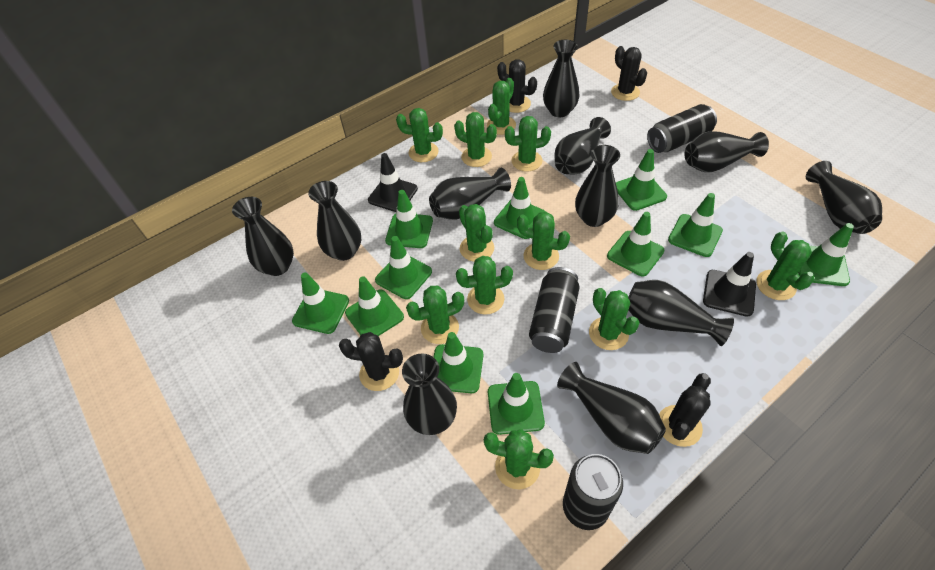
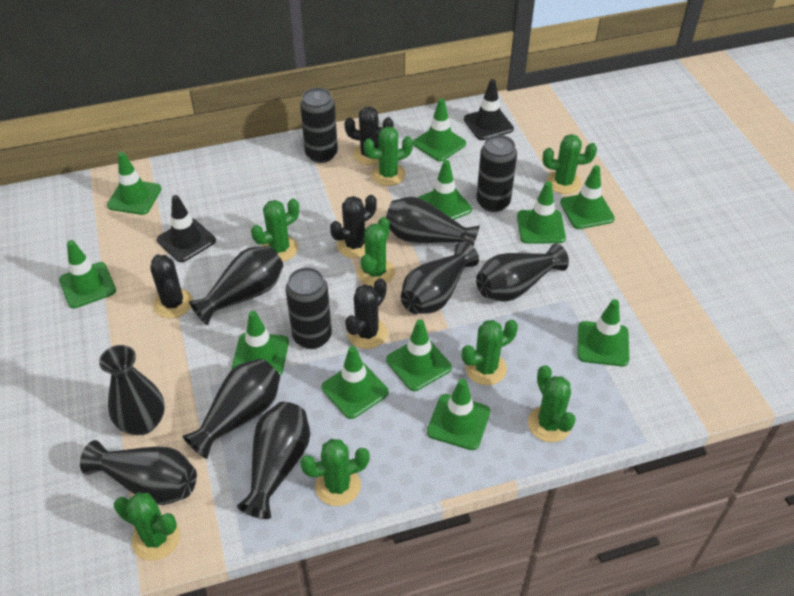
black vase: 11 -> 8
green cactus: 11 -> 8

